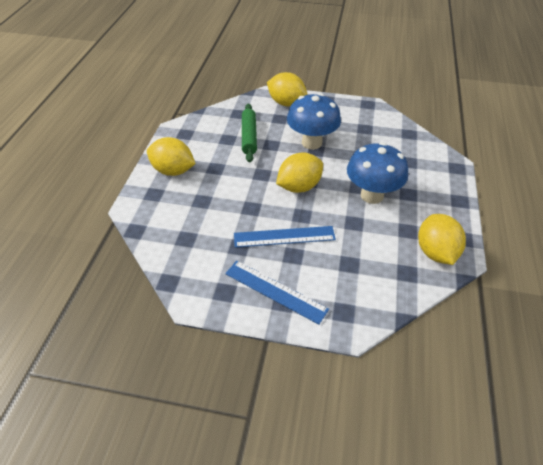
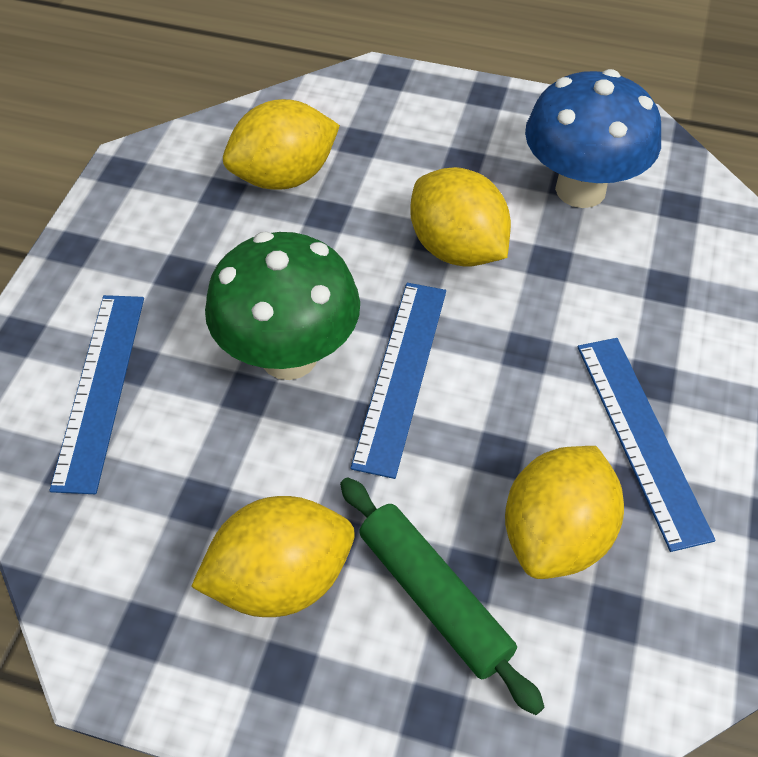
blue mushroom: 2 -> 1
blue ruler: 2 -> 3
green mushroom: 0 -> 1

